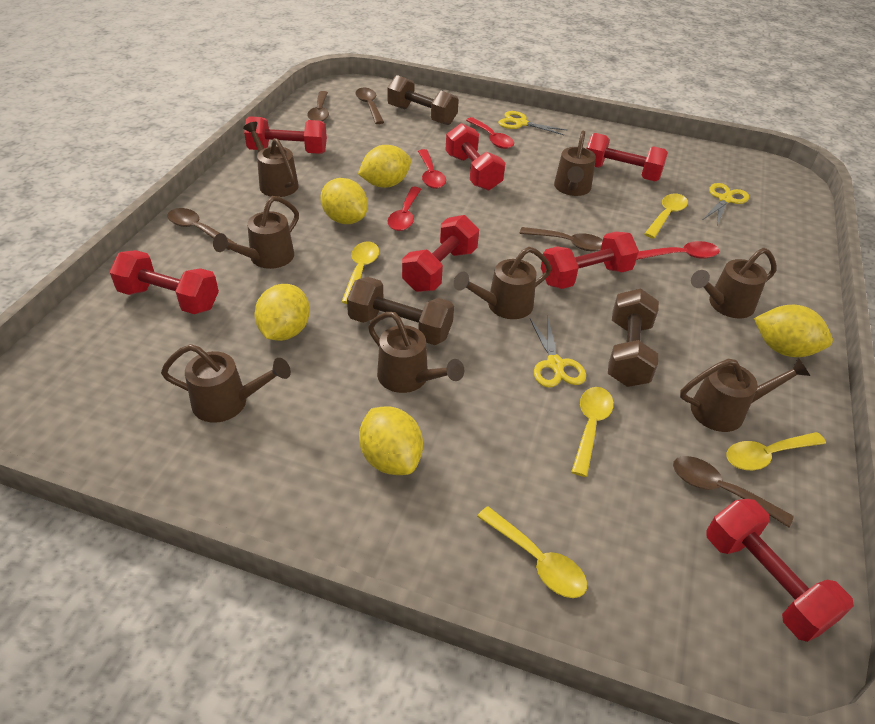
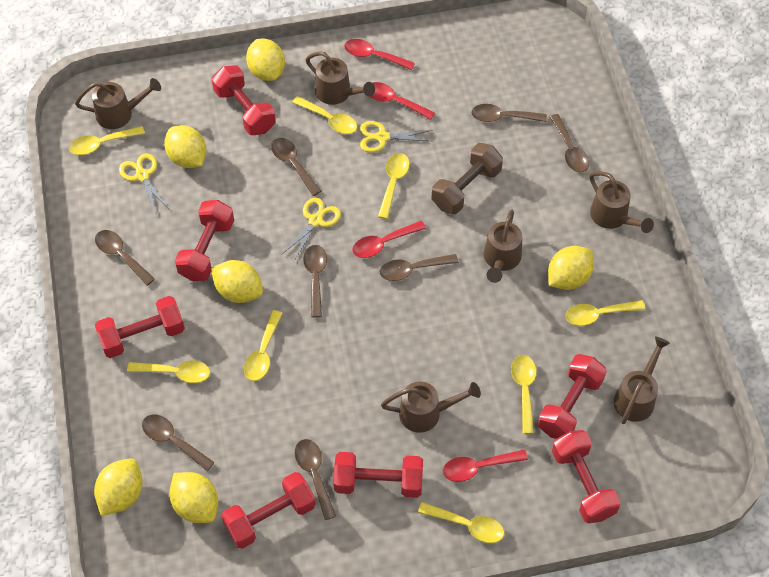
brown dumbbell: 3 -> 1
brown spoon: 5 -> 8
brown watering can: 8 -> 6
yellow lemon: 5 -> 6
yellow spoon: 5 -> 8

